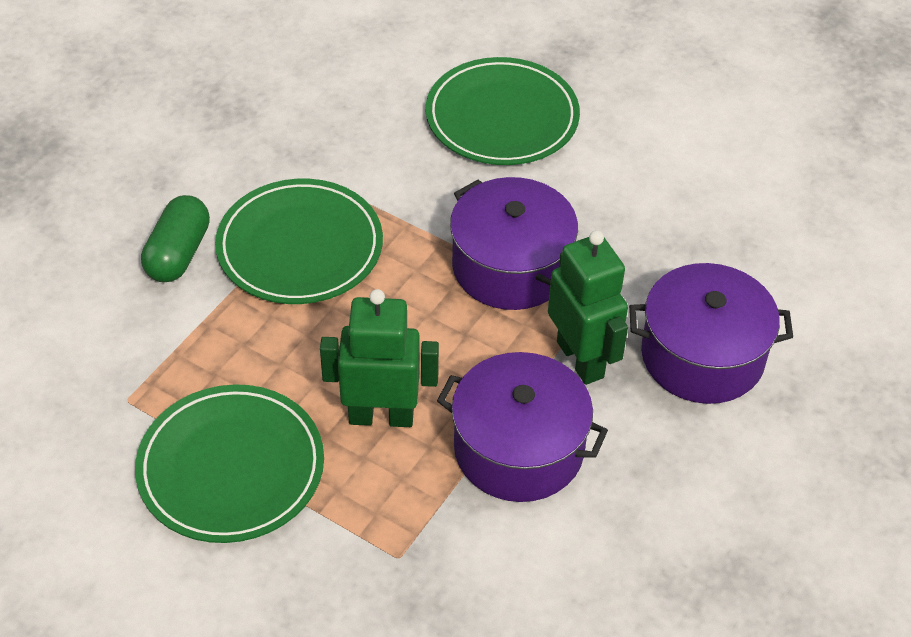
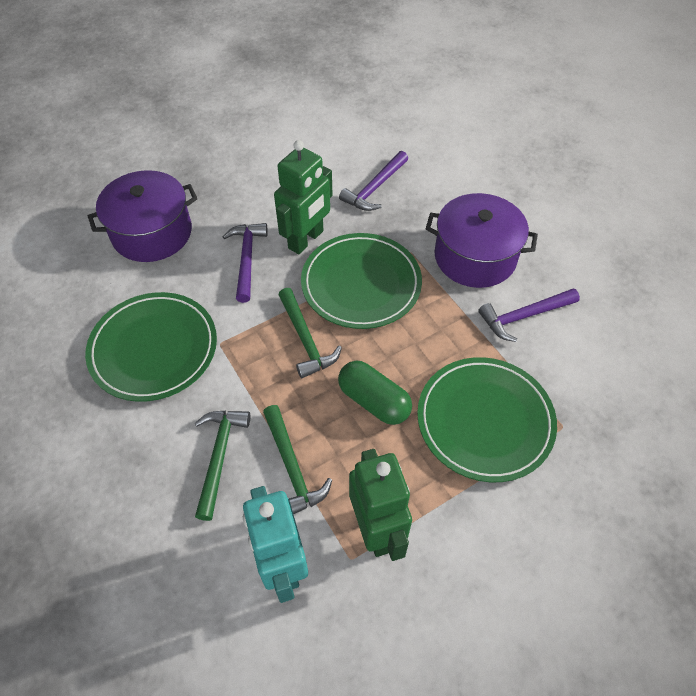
green hammer: 0 -> 3
purple hammer: 0 -> 3
purple pot: 3 -> 2
turquoise robot: 0 -> 1

